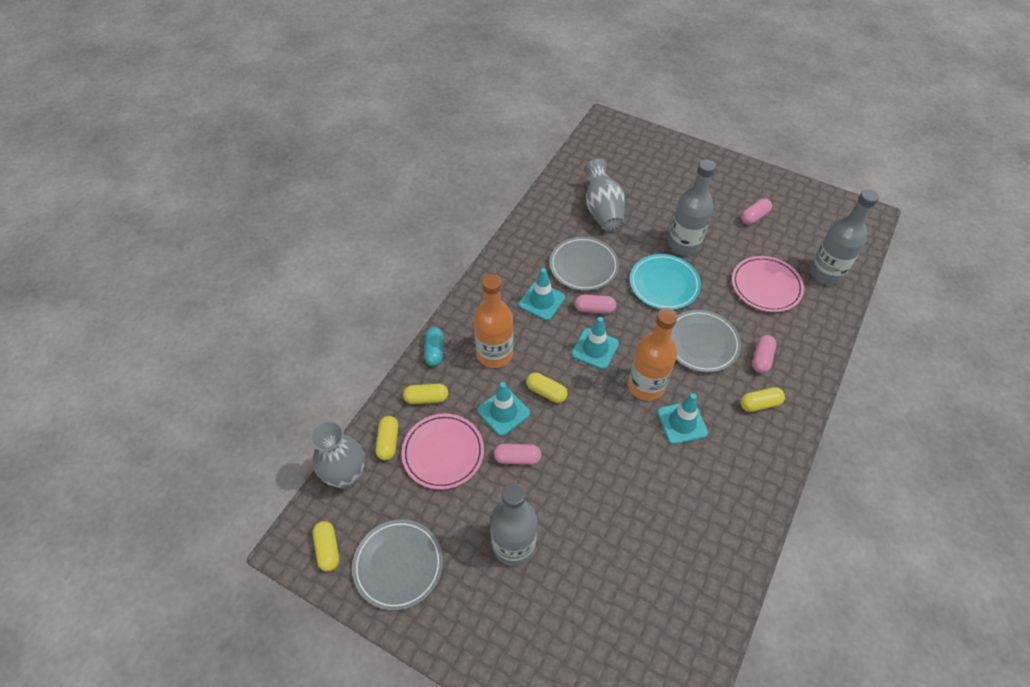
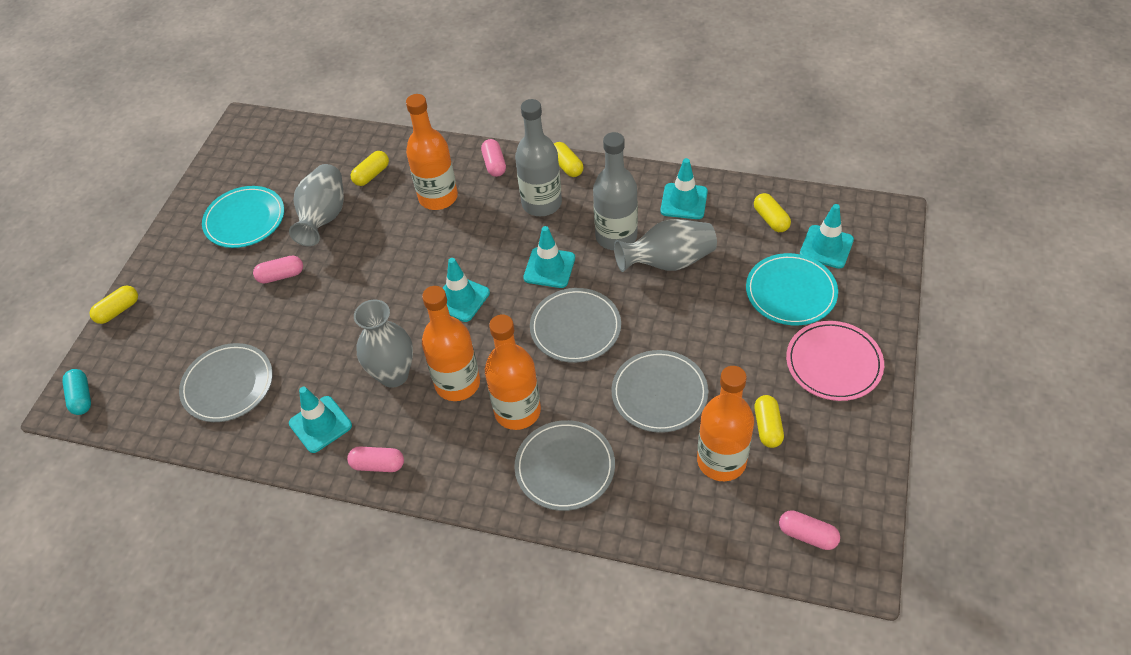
grey bottle: 3 -> 2
grey plate: 3 -> 4
grey vase: 2 -> 3
orange bottle: 2 -> 4
pink plate: 2 -> 1
turquoise plate: 1 -> 2
turquoise traffic cone: 4 -> 5

